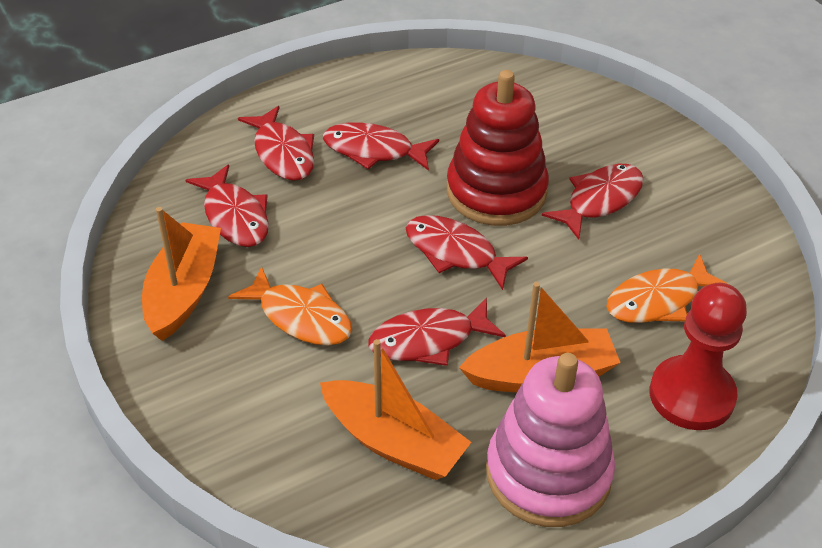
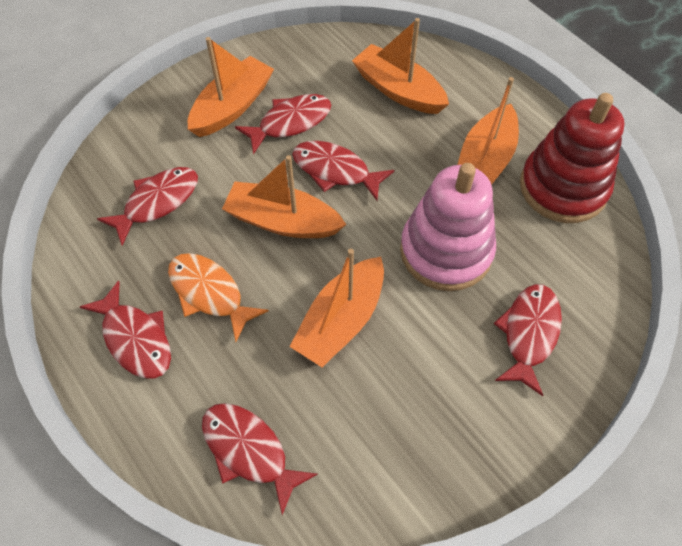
orange boat: 3 -> 5
orange fish: 2 -> 1
red pawn: 1 -> 0

